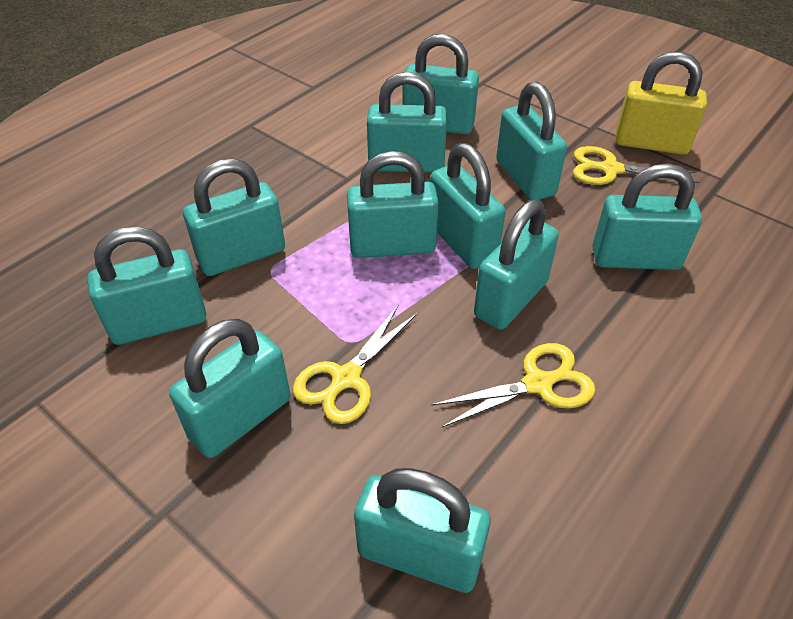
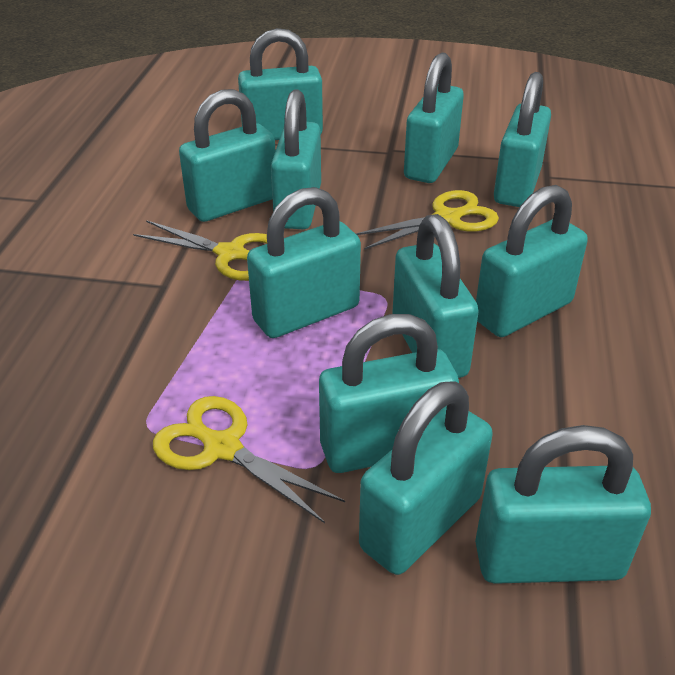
yellow padlock: 1 -> 0

